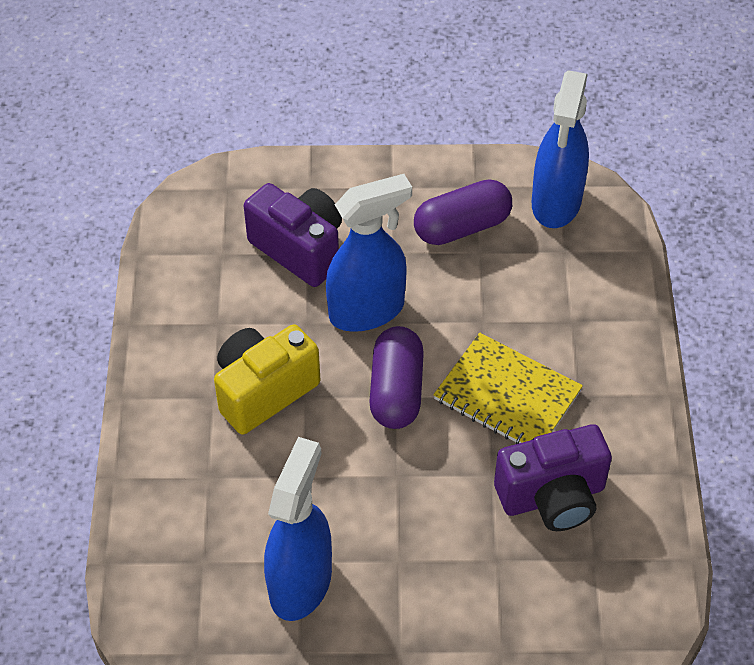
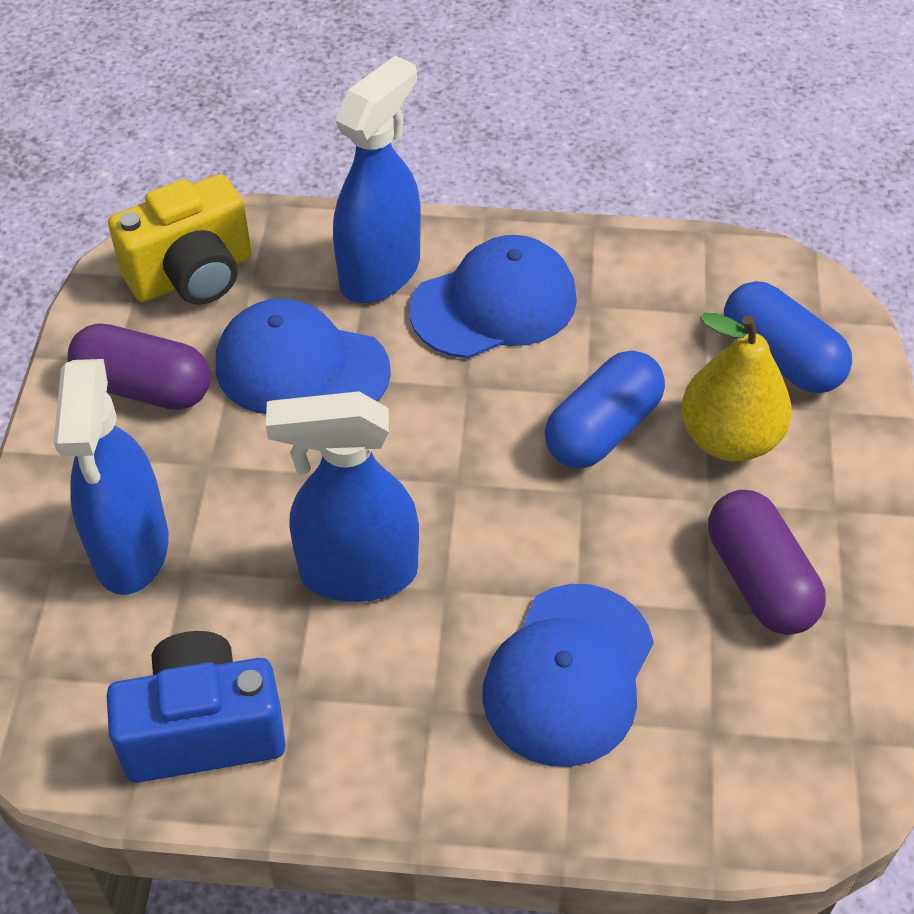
blue camera: 0 -> 1
blue cap: 0 -> 3
blue capsule: 0 -> 2
purple camera: 2 -> 0
yellow notebook: 1 -> 0
yellow pear: 0 -> 1

